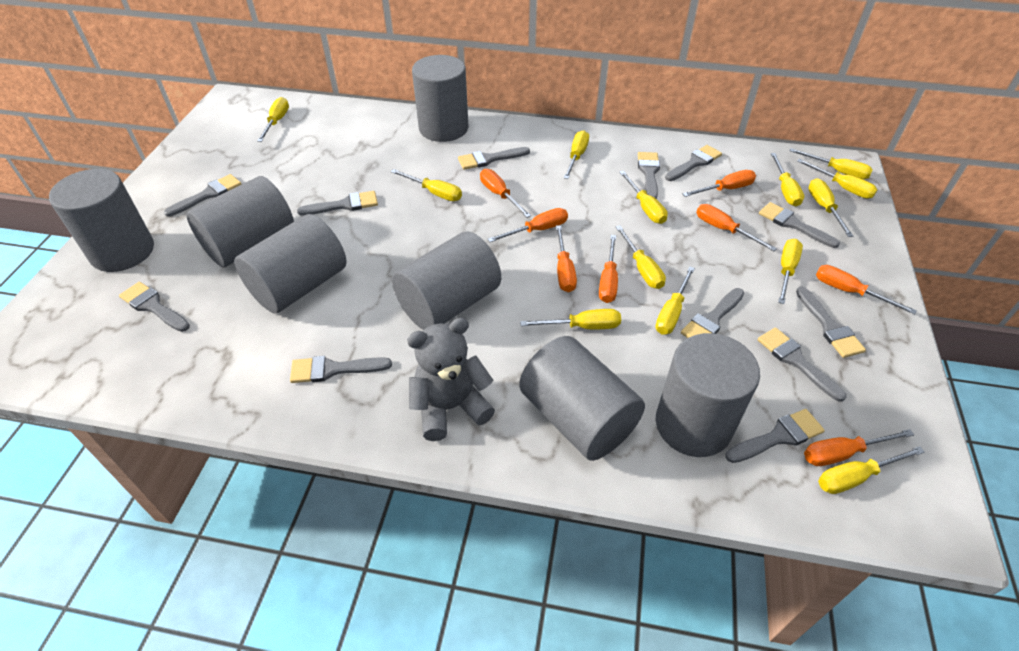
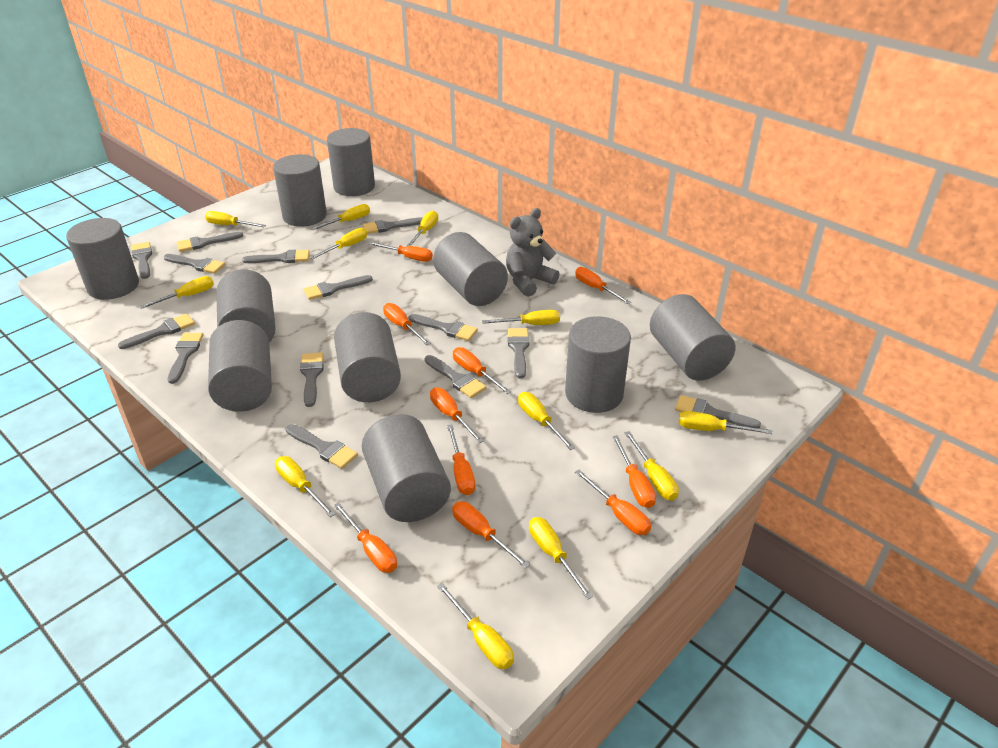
grey brush: 12 -> 14
grey cylinder: 7 -> 10
orange screwdriver: 8 -> 10
yellow screwdriver: 13 -> 12

